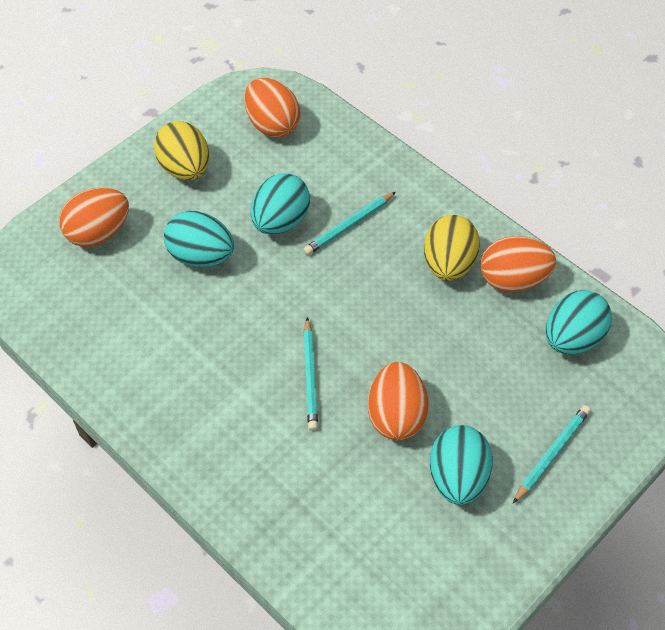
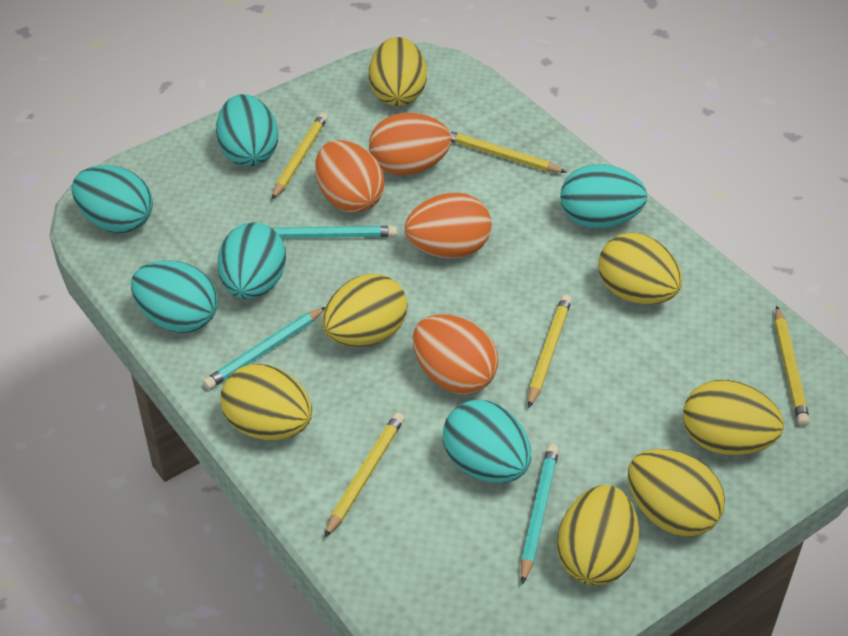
turquoise egg: 4 -> 6
yellow egg: 2 -> 7
yellow pencil: 0 -> 5

